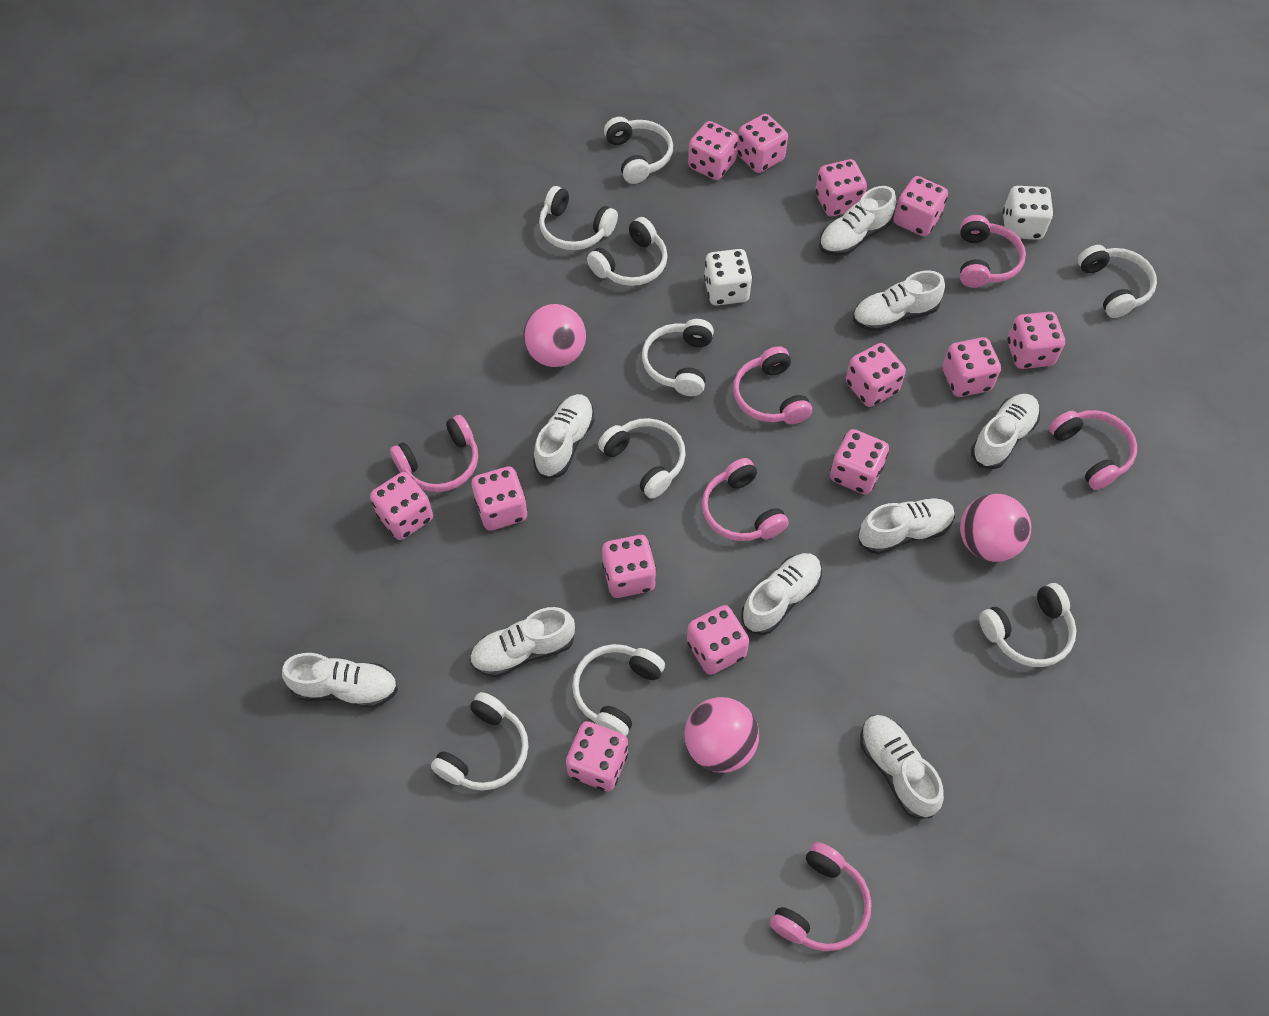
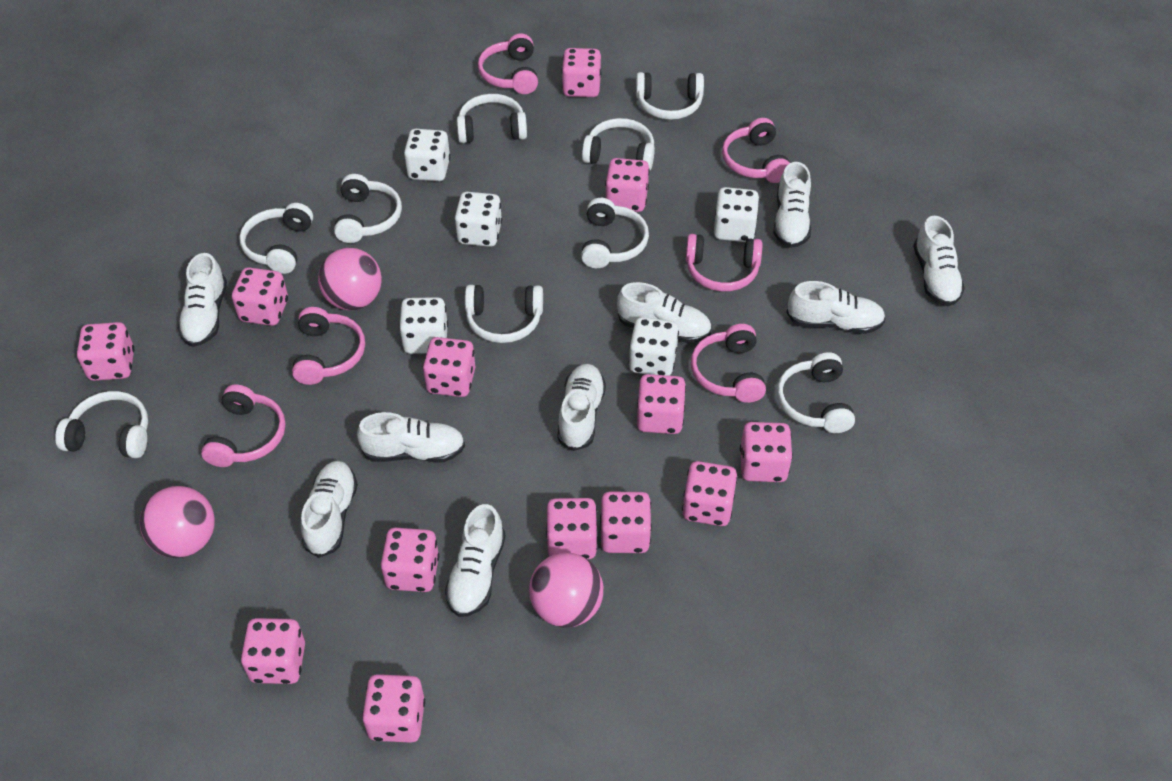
white dice: 2 -> 5

